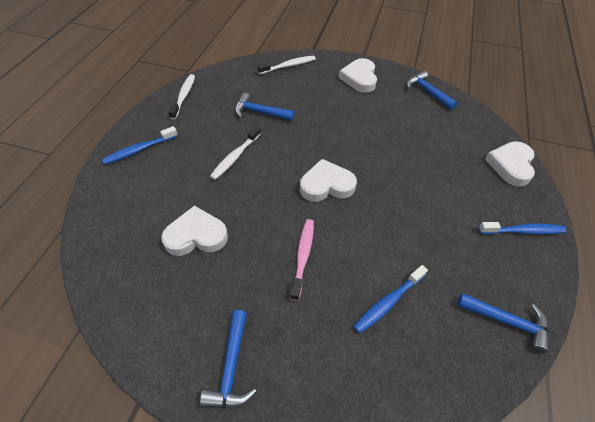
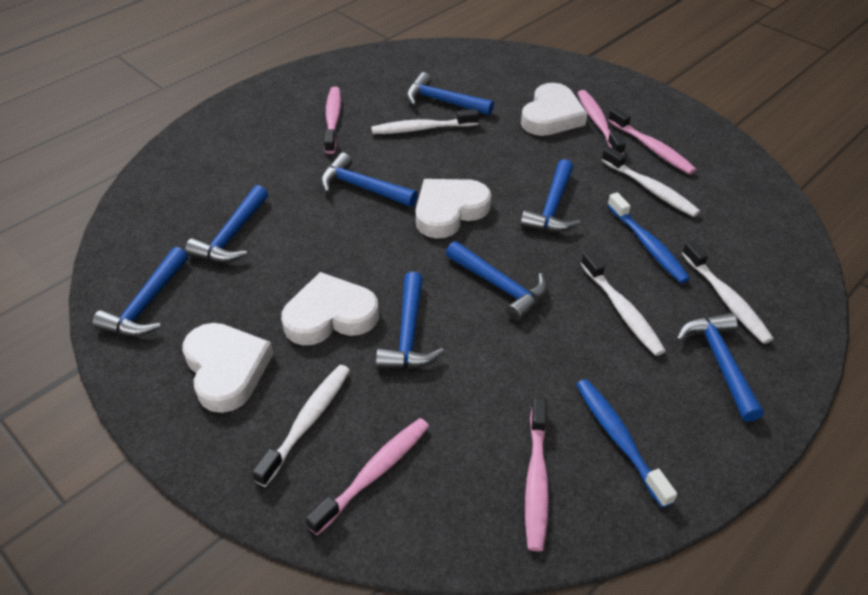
blue hammer: 4 -> 8
blue toothbrush: 3 -> 2
pink toothbrush: 1 -> 5
white toothbrush: 3 -> 5

